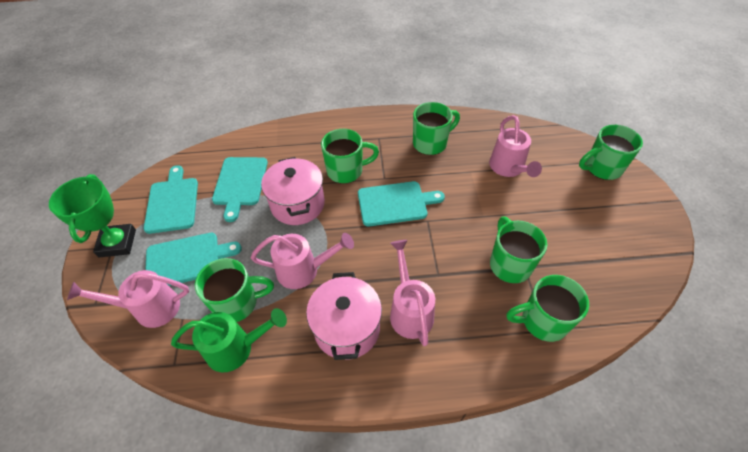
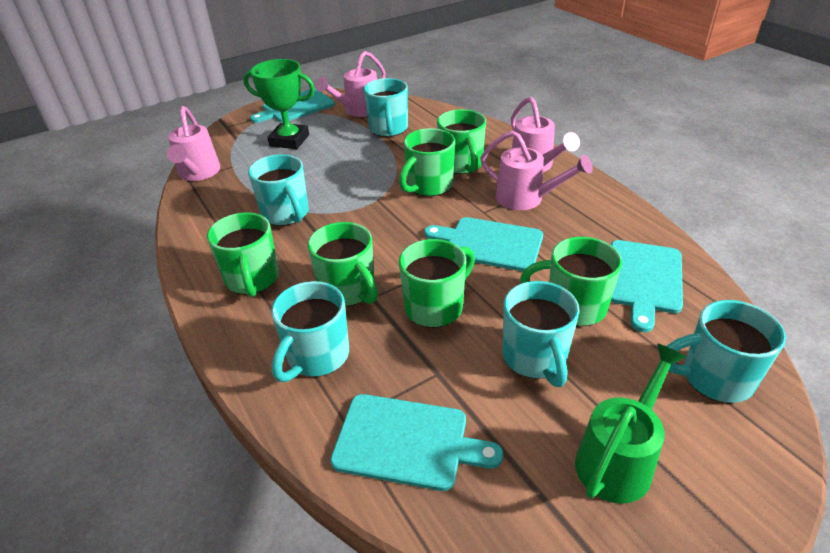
pink pot: 2 -> 0
turquoise mug: 0 -> 5

